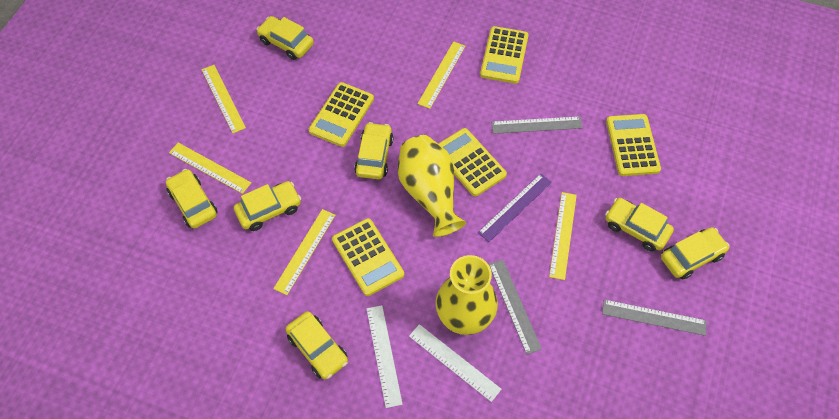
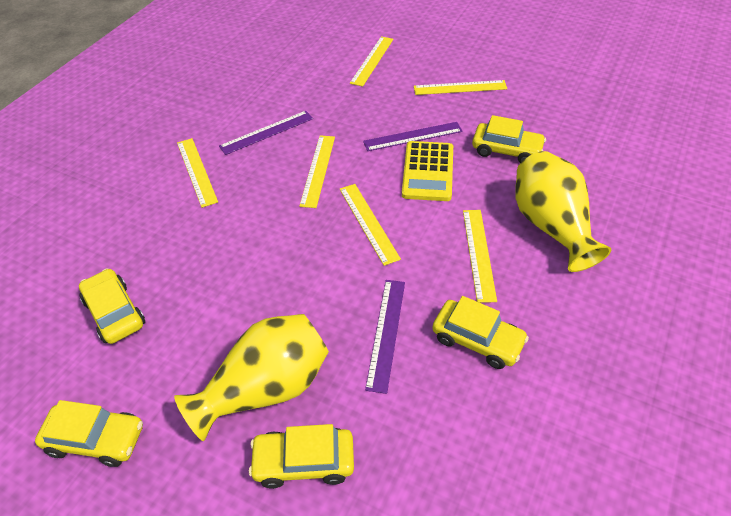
grey ruler: 3 -> 0
purple ruler: 1 -> 3
white ruler: 2 -> 0
yellow calculator: 5 -> 1
yellow car: 7 -> 5
yellow ruler: 5 -> 6

